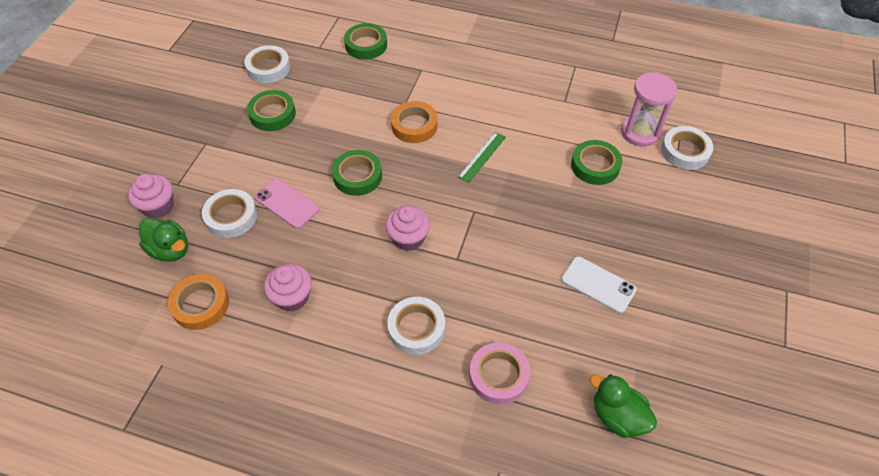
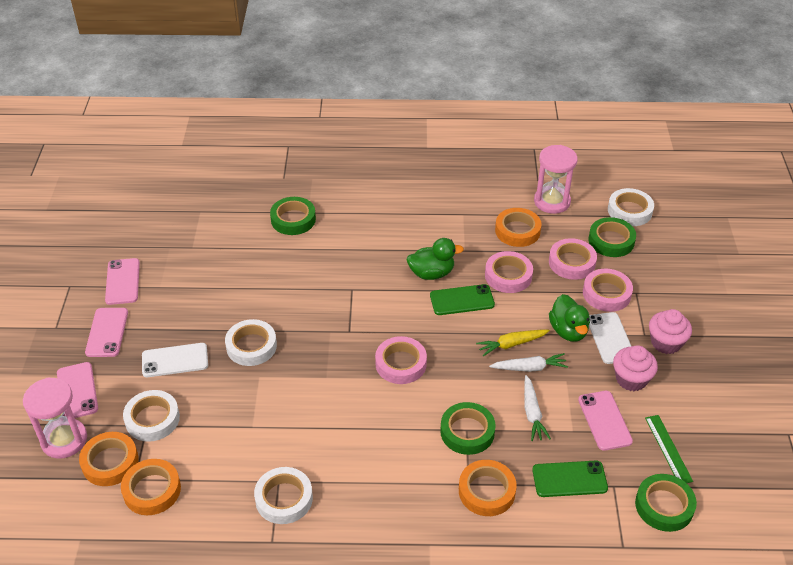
green phone: 0 -> 2
orange tape: 2 -> 4
pink cupcake: 3 -> 2
pink hourglass: 1 -> 2
pink phone: 1 -> 4
pink tape: 1 -> 4
white carrot: 0 -> 2
white phone: 1 -> 2
yellow carrot: 0 -> 1

